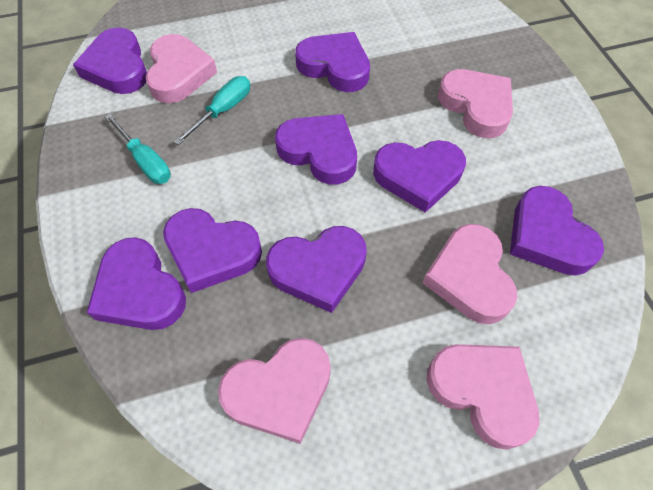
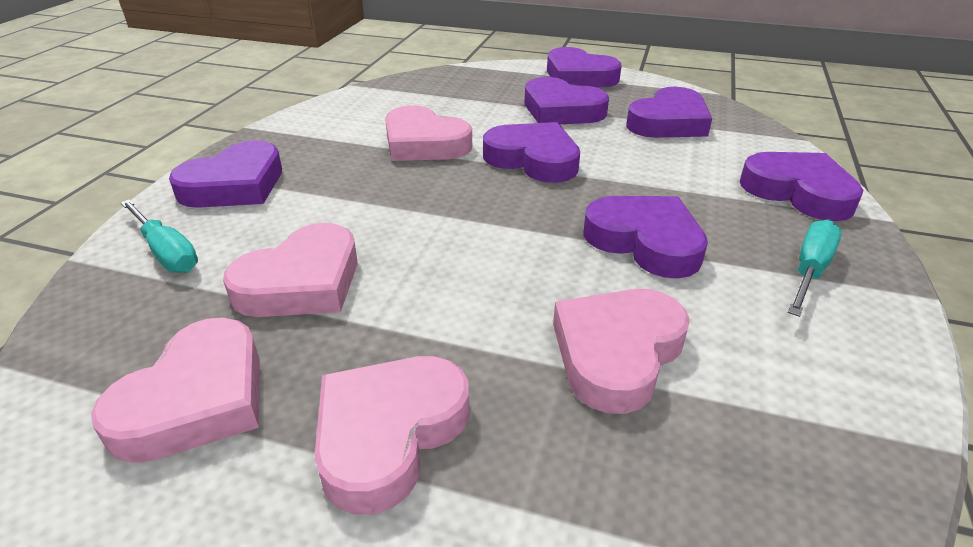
purple heart: 8 -> 7

